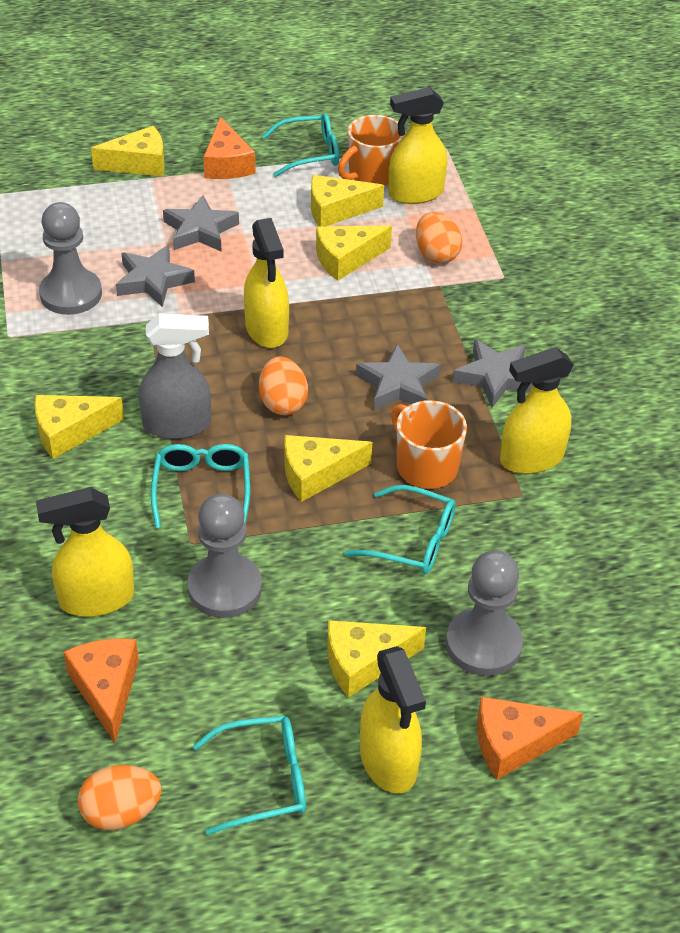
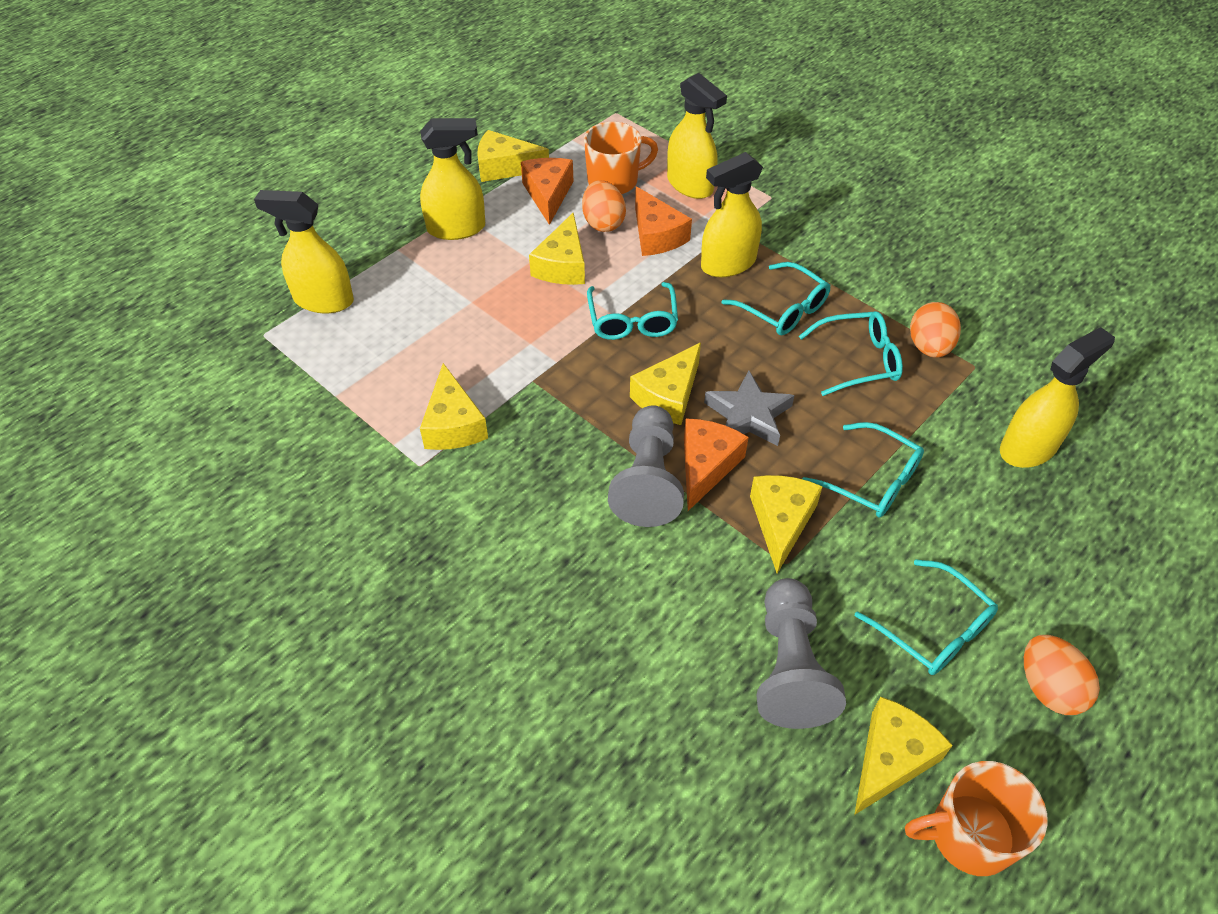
grey pawn: 3 -> 2
grey spray bottle: 1 -> 0
grey star: 4 -> 1
turquoise glasses: 4 -> 5

